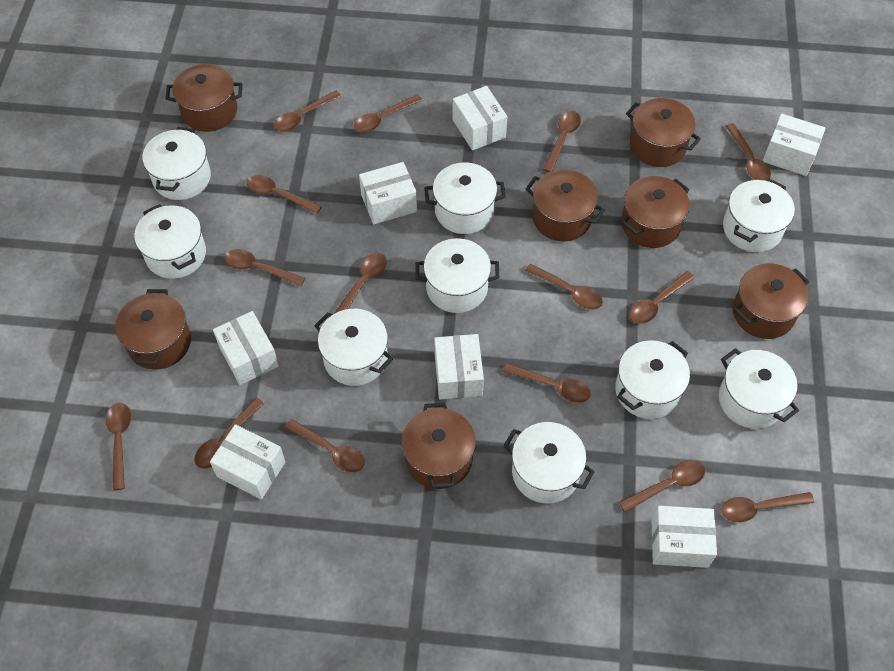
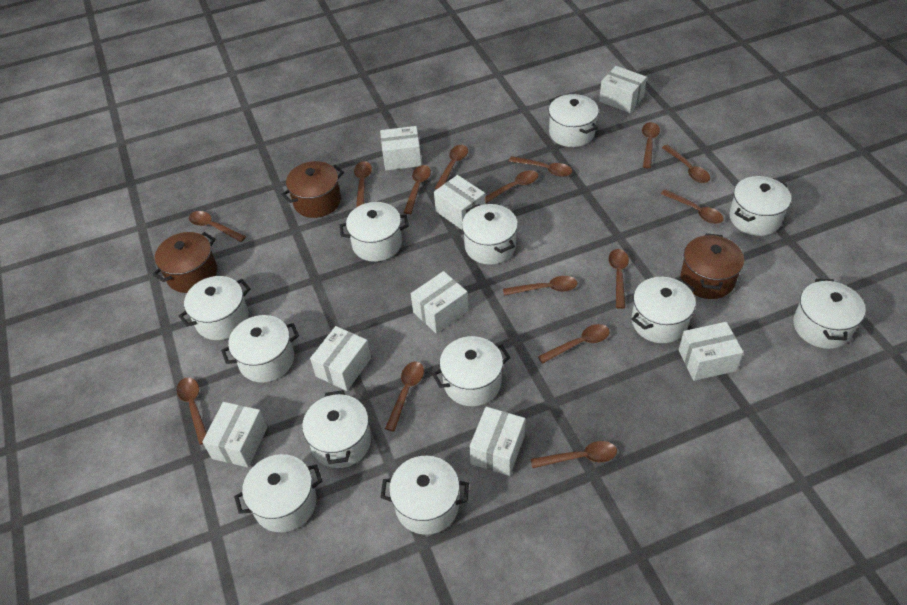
brown pot: 7 -> 3
white box: 7 -> 8
white pot: 9 -> 12

